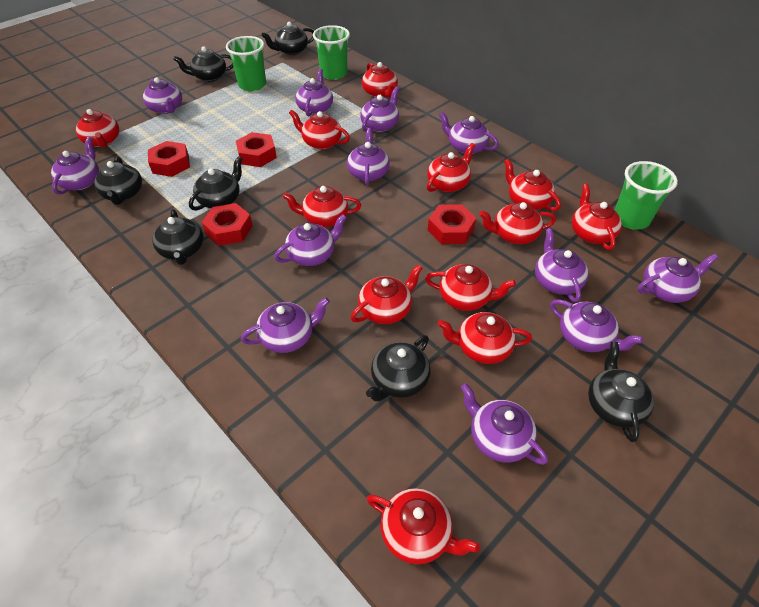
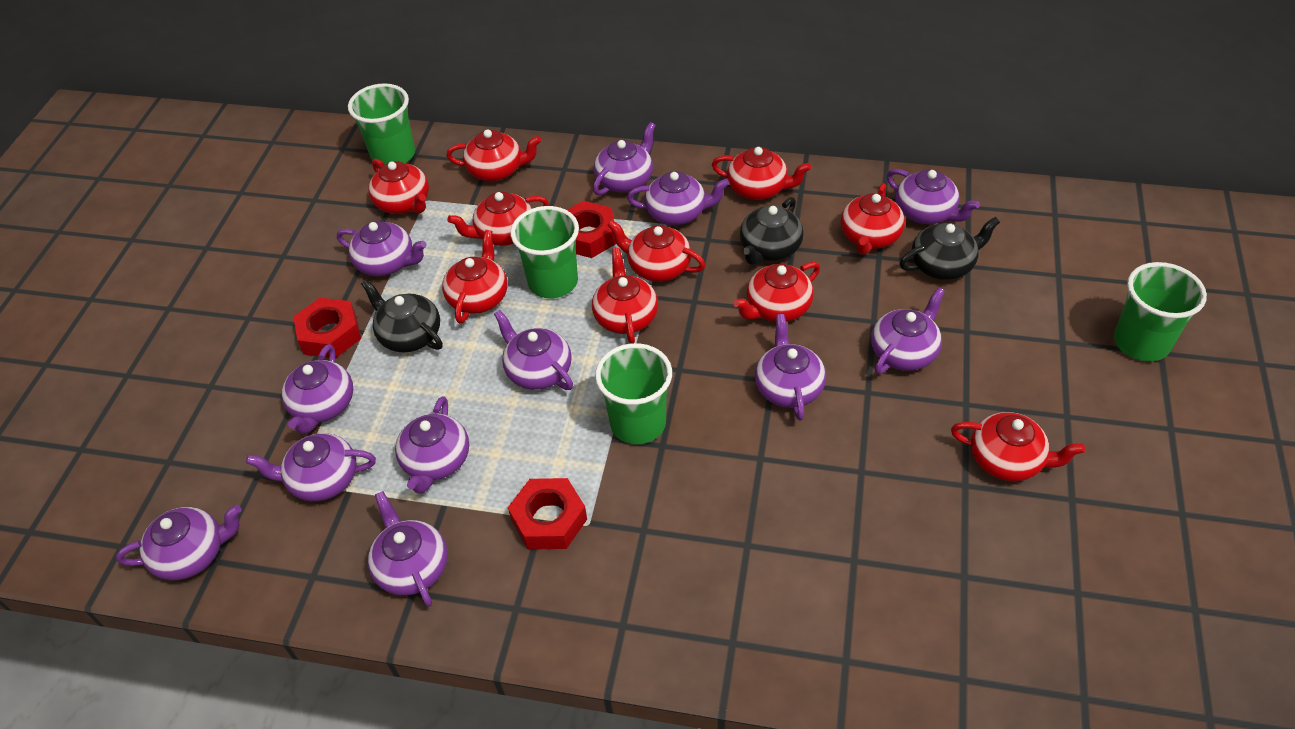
black teapot: 7 -> 3
green cup: 3 -> 4
red nut: 4 -> 3
red teapot: 12 -> 10

